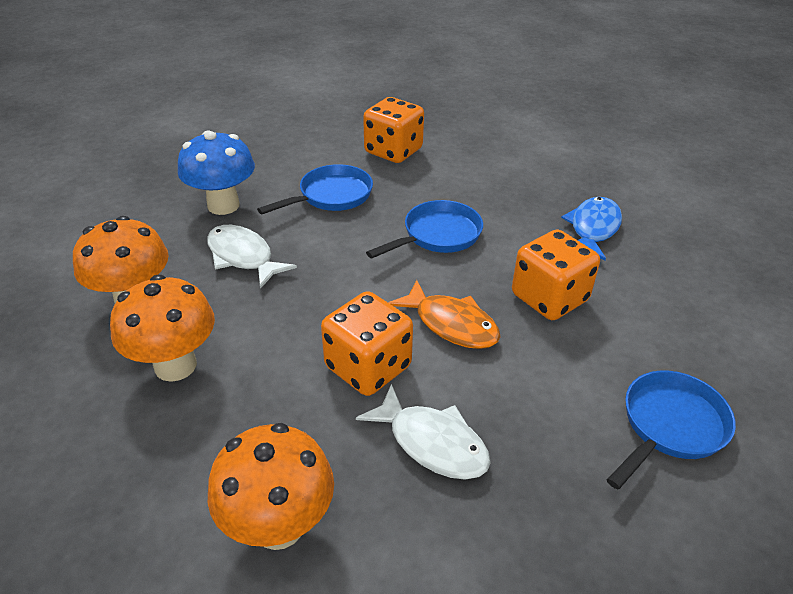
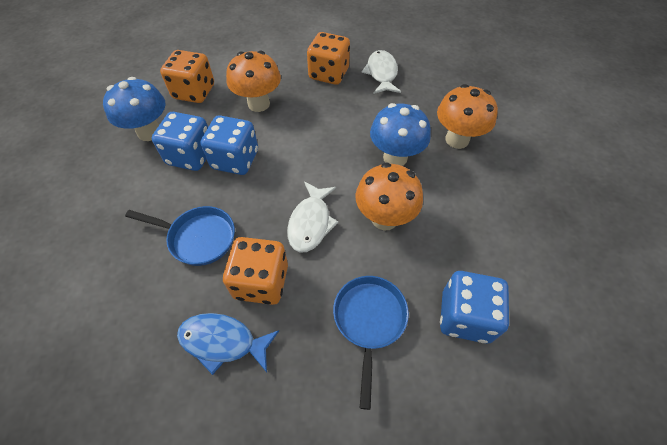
blue dice: 0 -> 3
blue mushroom: 1 -> 2
blue pan: 3 -> 2
orange fish: 1 -> 0

